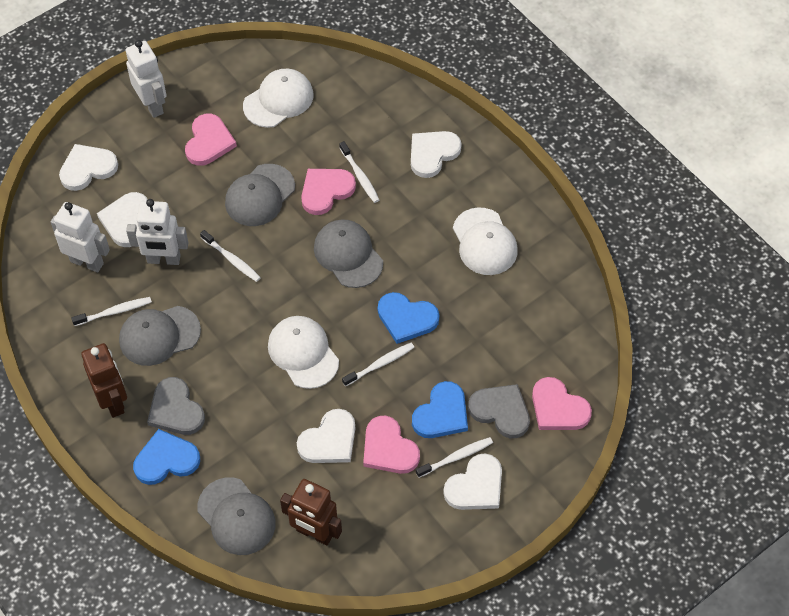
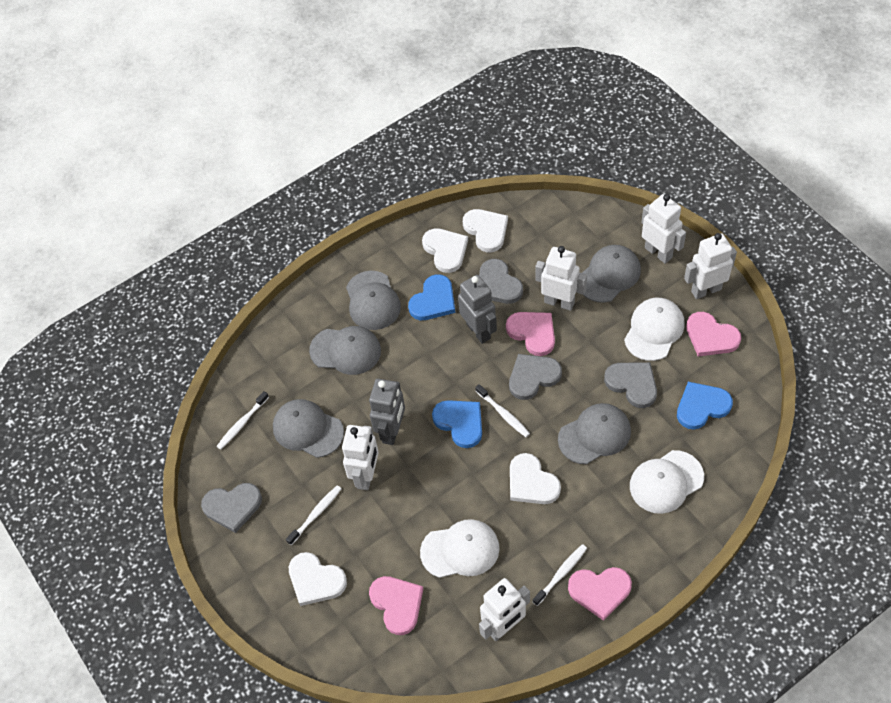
brown robot: 2 -> 0
grey cap: 4 -> 5
grey heart: 2 -> 4
grey robot: 0 -> 2
white heart: 5 -> 4
white robot: 3 -> 5
white toothbrush: 5 -> 4

